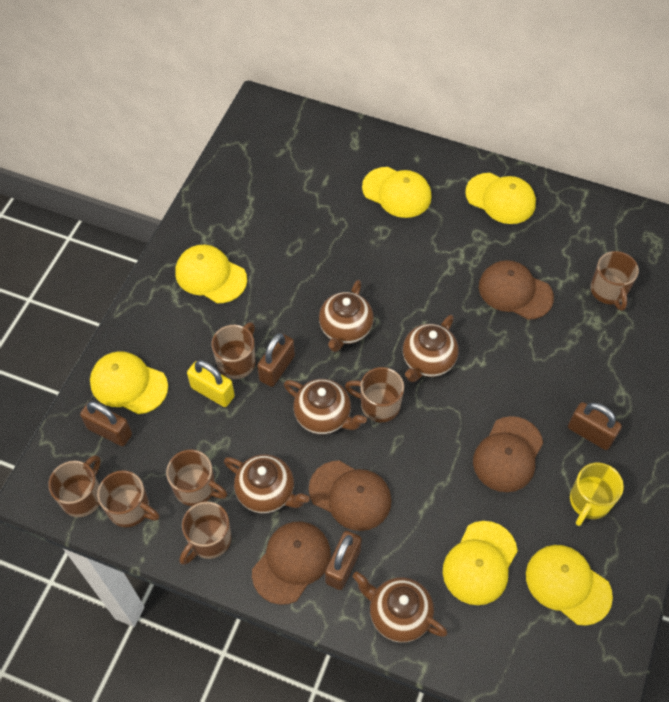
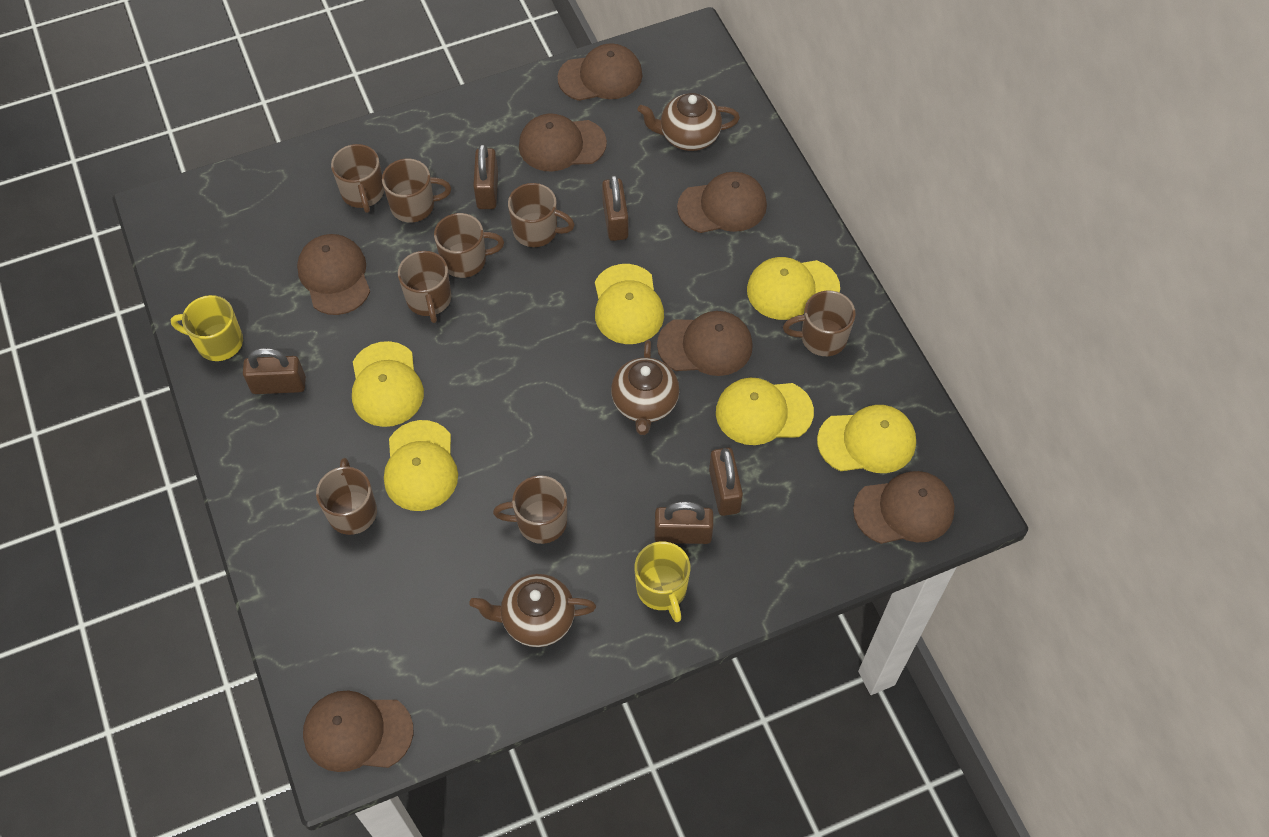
brown cap: 4 -> 7
brown mug: 7 -> 8
brown padlock: 4 -> 5
brown teapot: 5 -> 3
yellow mug: 1 -> 2
yellow padlock: 1 -> 0

